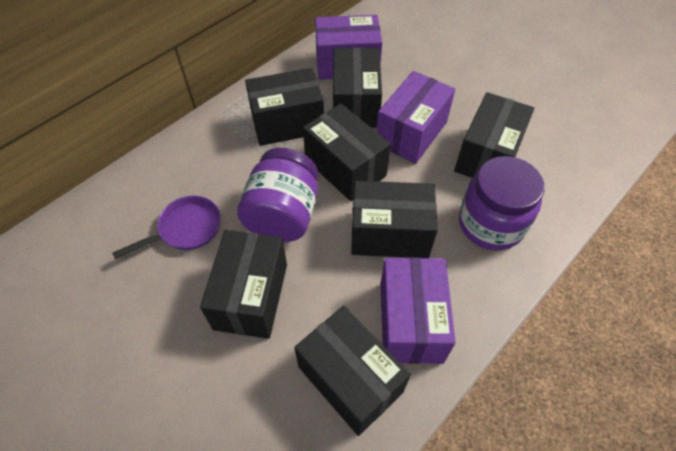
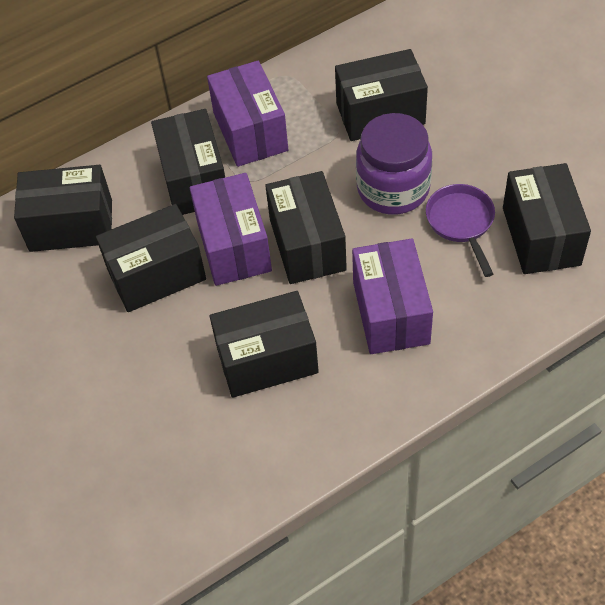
purple jar: 2 -> 1

